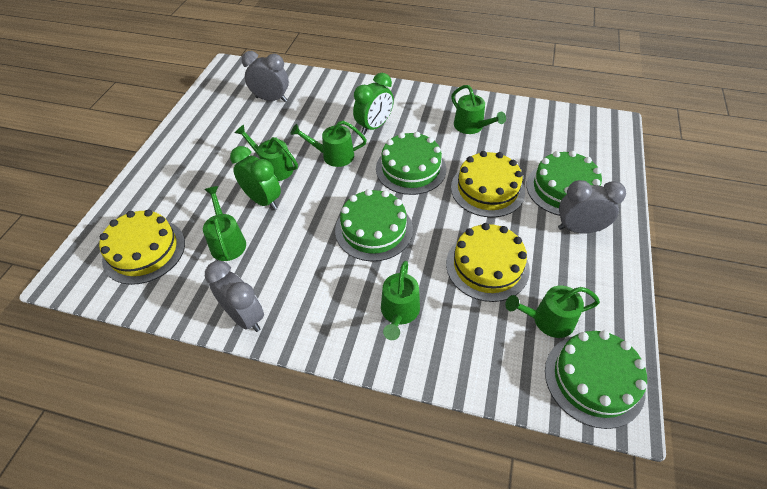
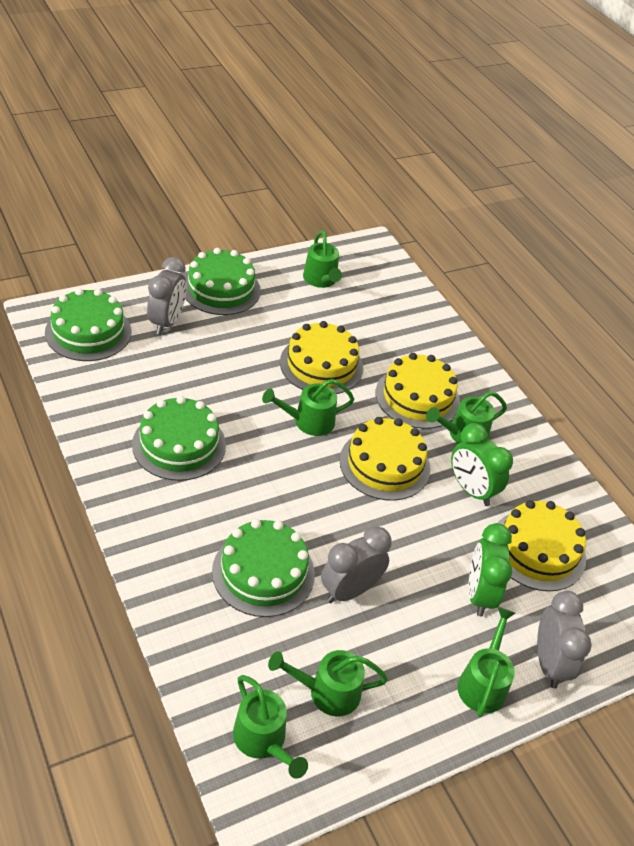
yellow cake: 3 -> 4

